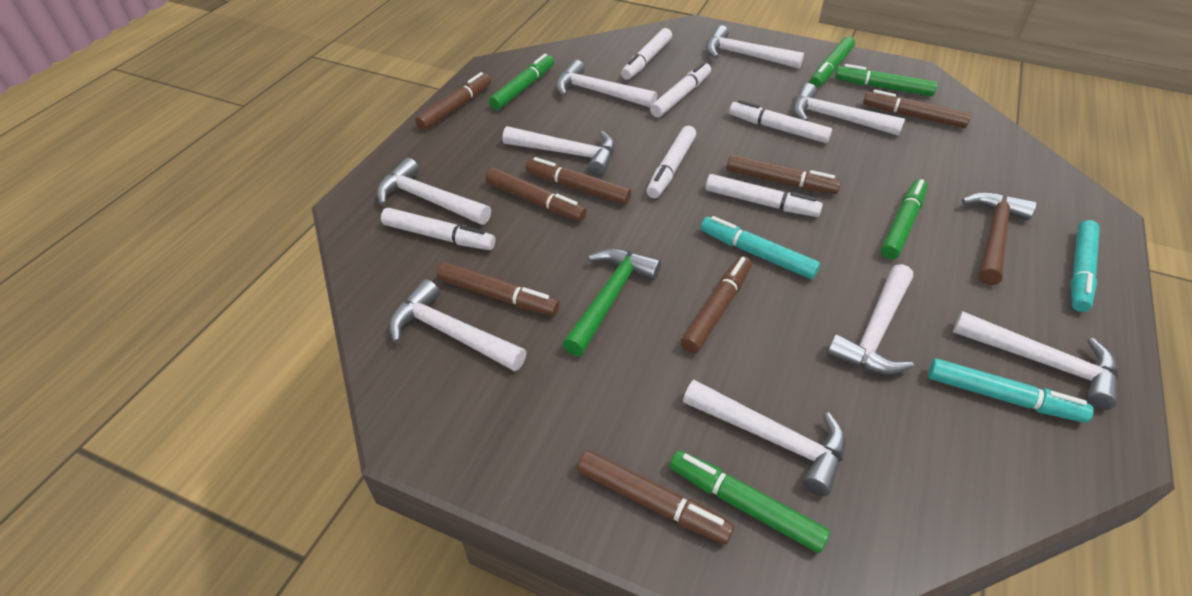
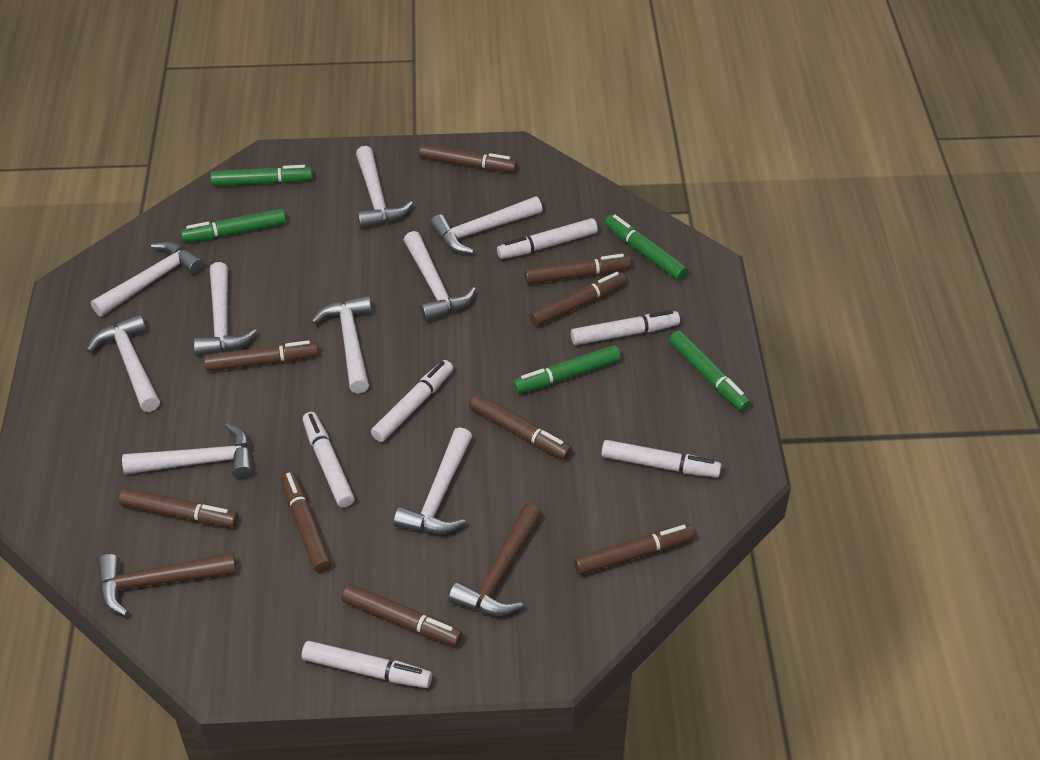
brown hammer: 1 -> 2
brown marker: 8 -> 9
green hammer: 1 -> 0
turquoise marker: 3 -> 0

